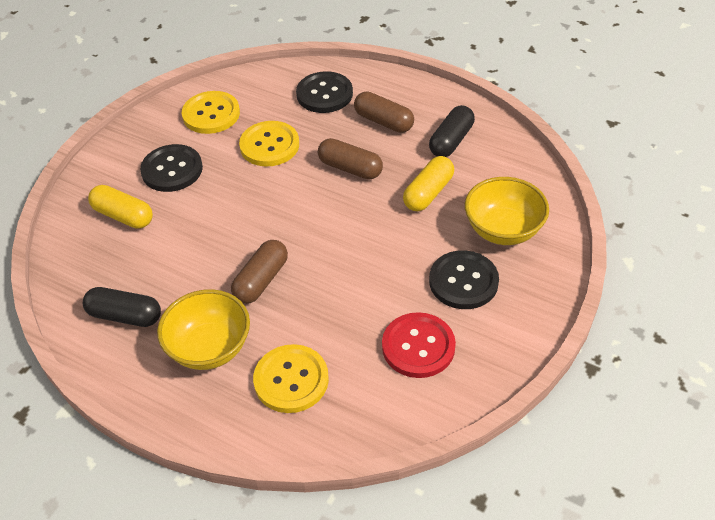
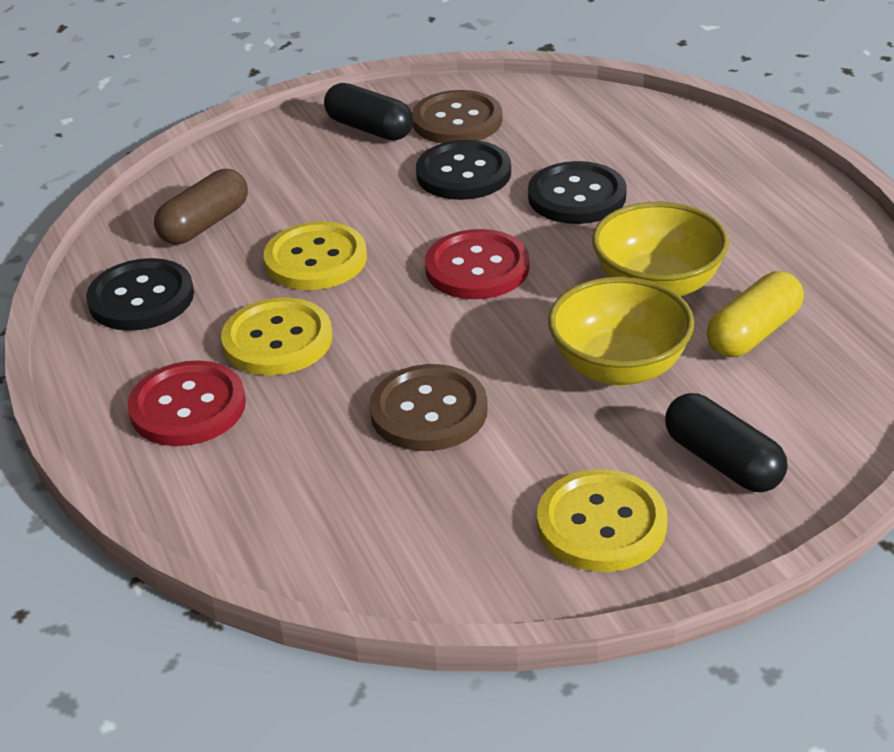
brown button: 0 -> 2
brown capsule: 3 -> 1
red button: 1 -> 2
yellow capsule: 2 -> 1

